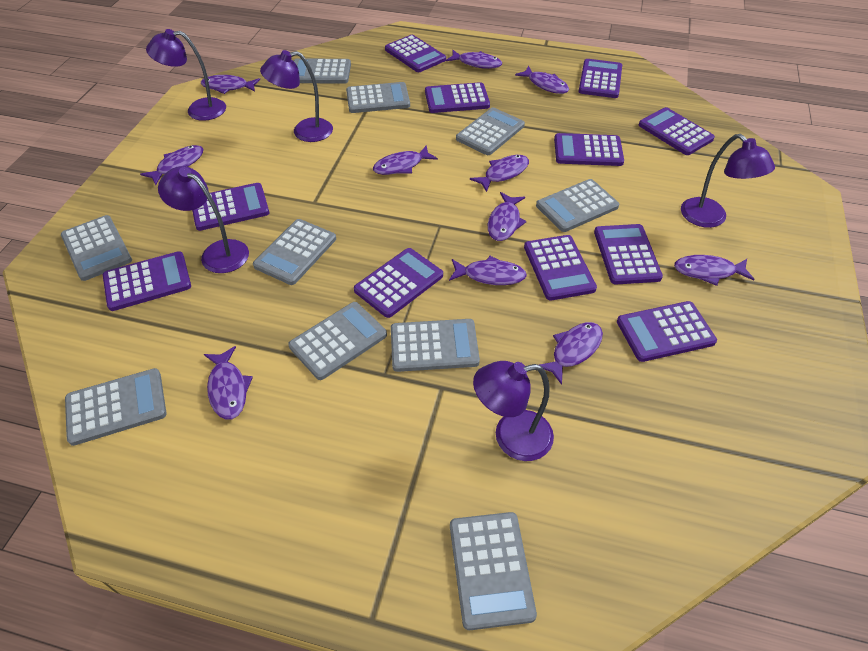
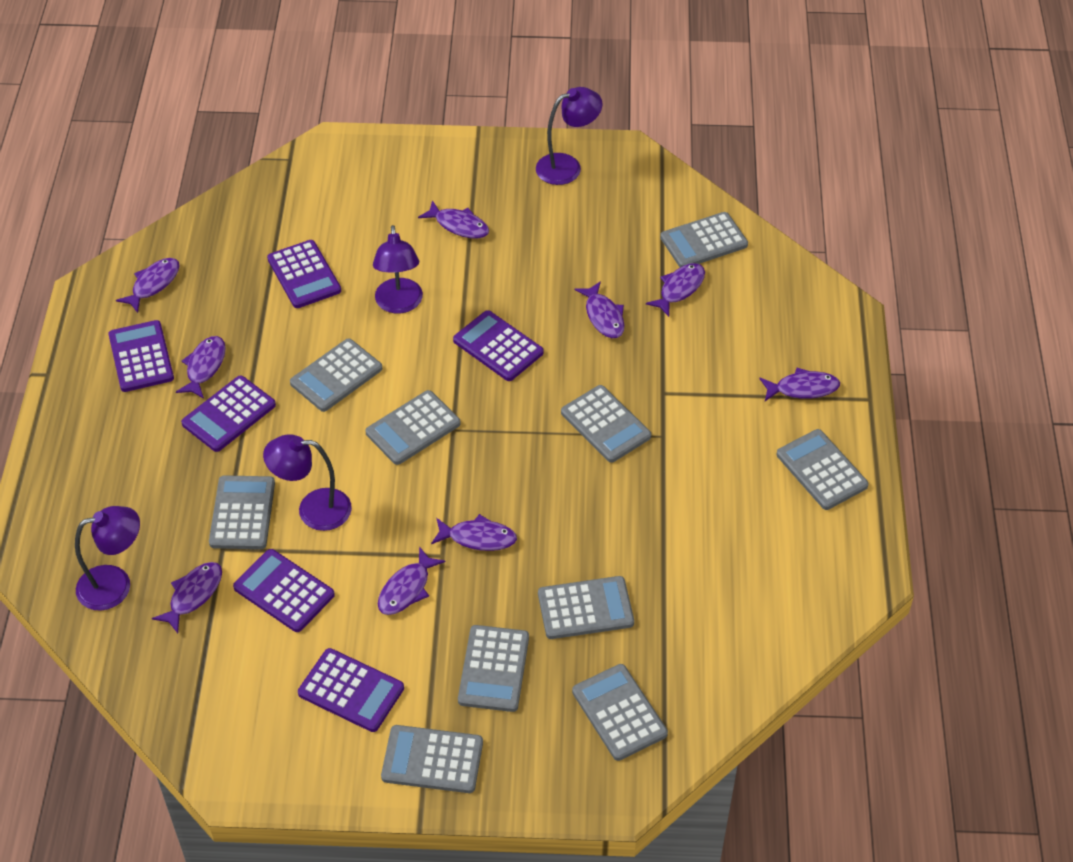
purple calculator: 11 -> 6
purple fish: 11 -> 9
purple lamp: 5 -> 4

